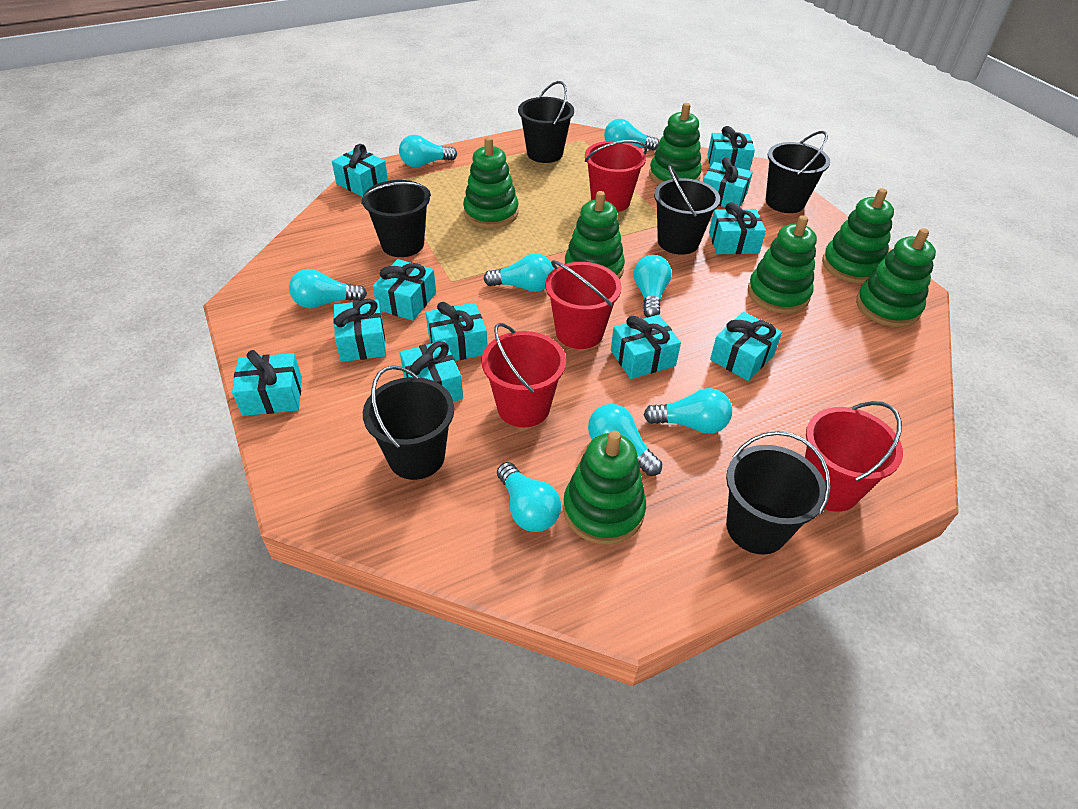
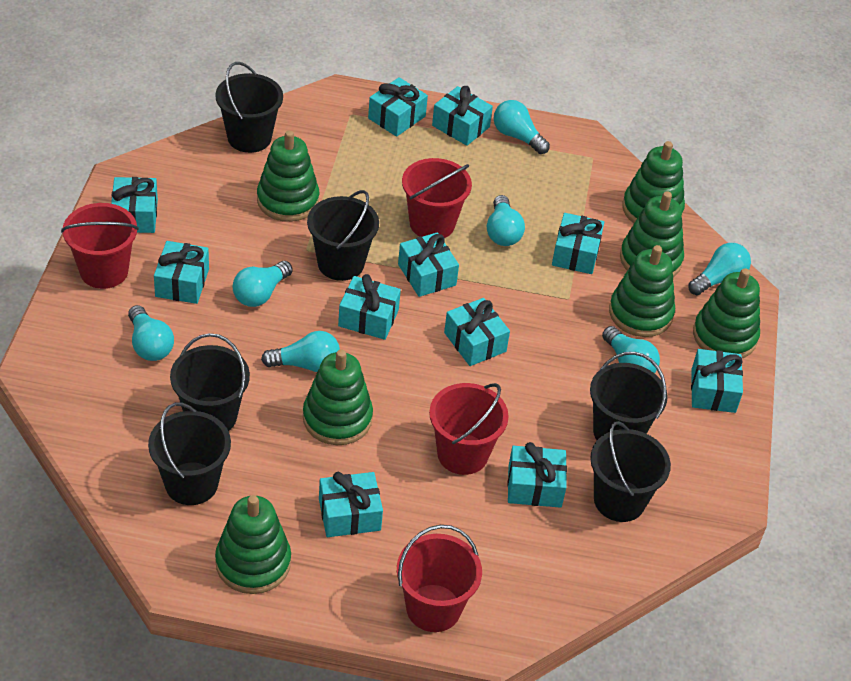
turquoise light bulb: 8 -> 7

